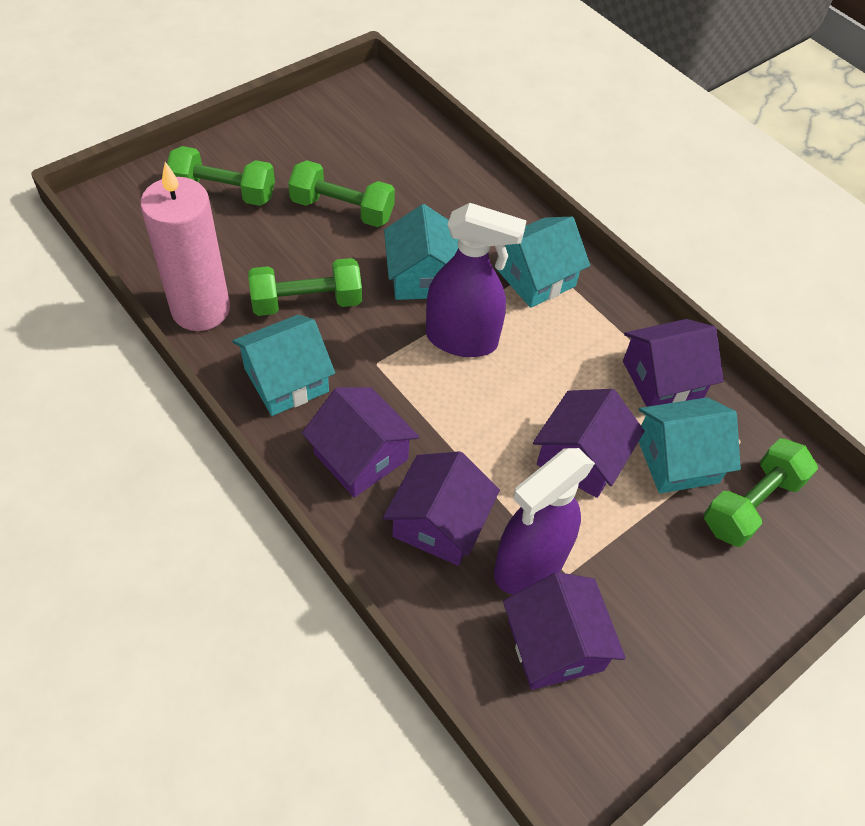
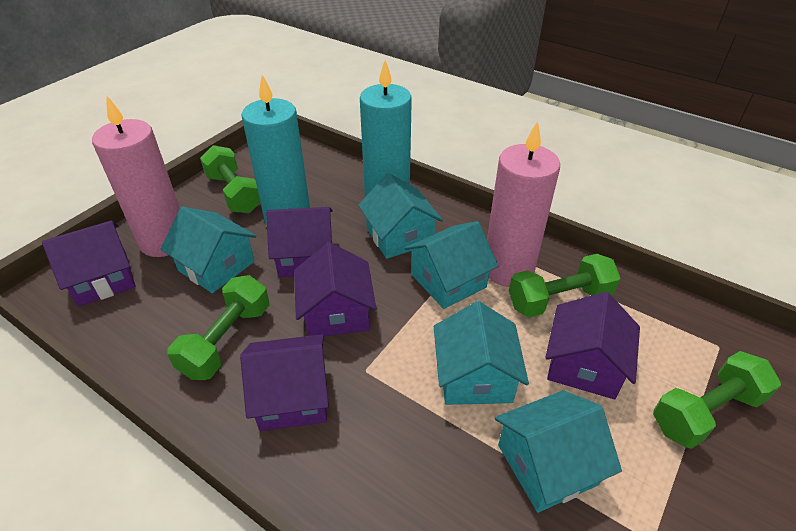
pink candle: 1 -> 2
purple spray bottle: 2 -> 0
turquoise candle: 0 -> 2
turquoise house: 4 -> 5

